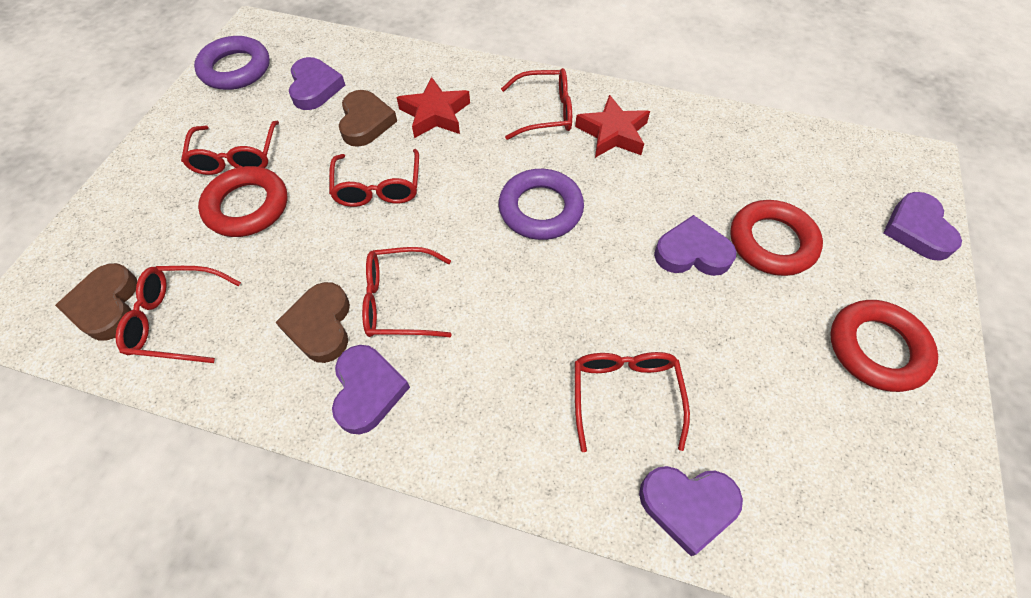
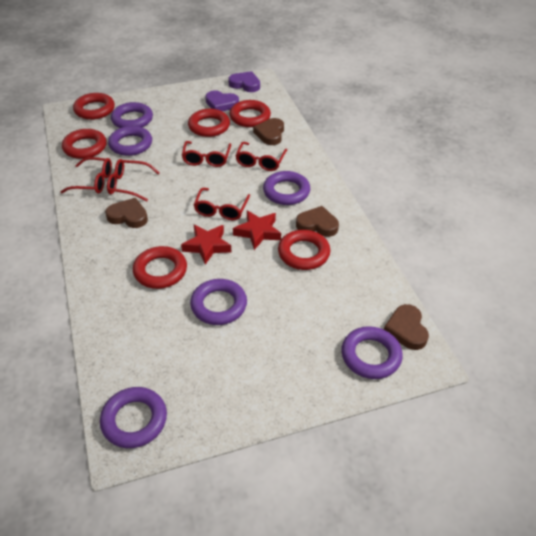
brown heart: 3 -> 4
purple heart: 5 -> 2
purple ring: 2 -> 6
red glasses: 6 -> 5
red ring: 3 -> 6

